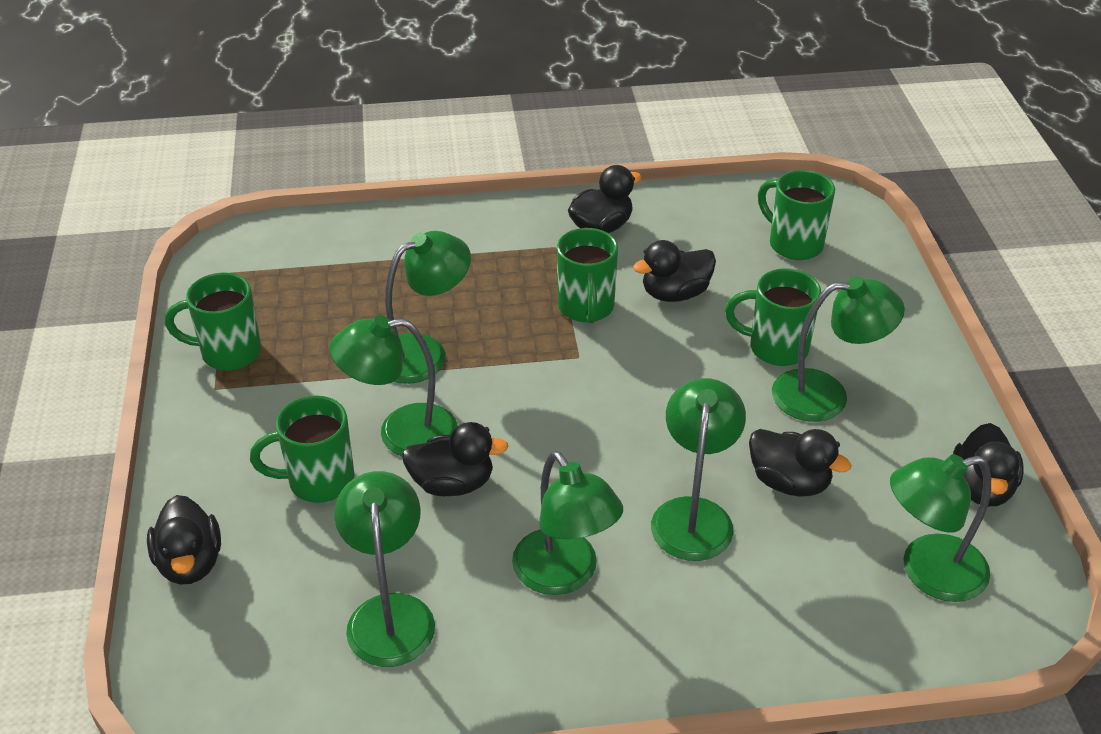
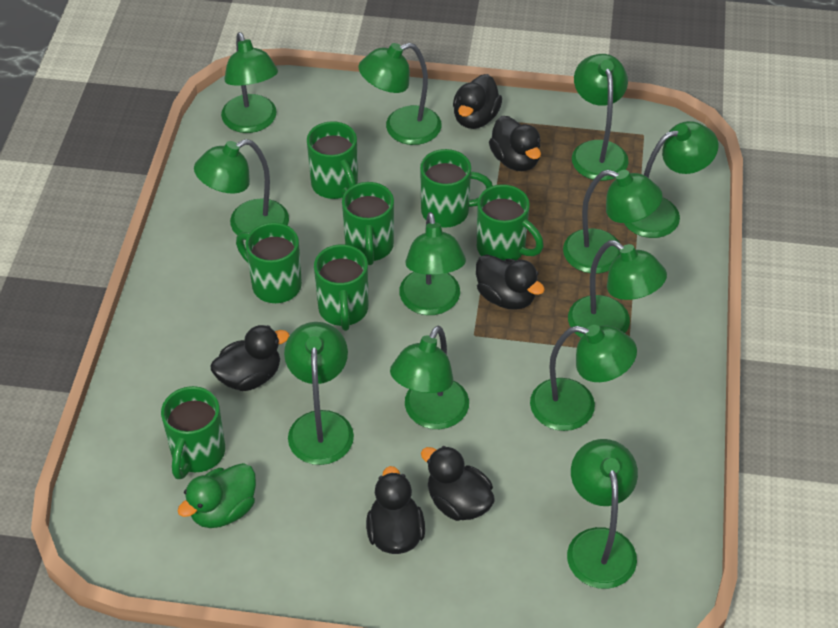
green duck: 0 -> 1
green lamp: 7 -> 12
green mug: 5 -> 7

